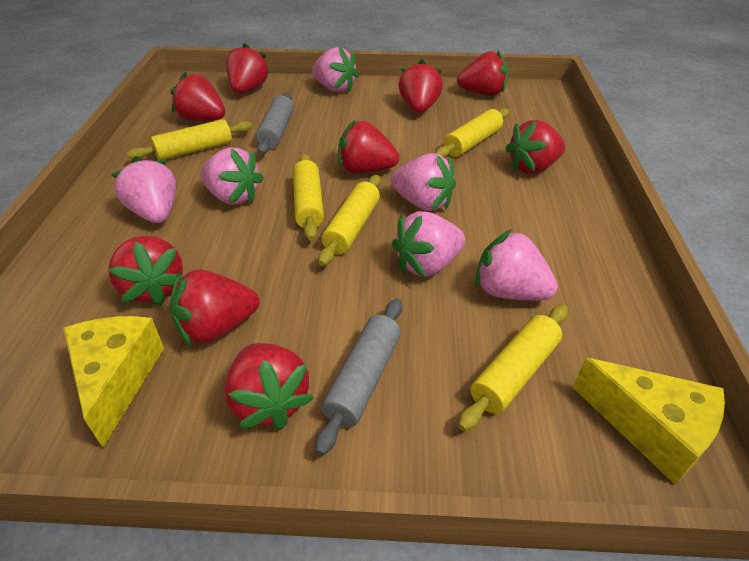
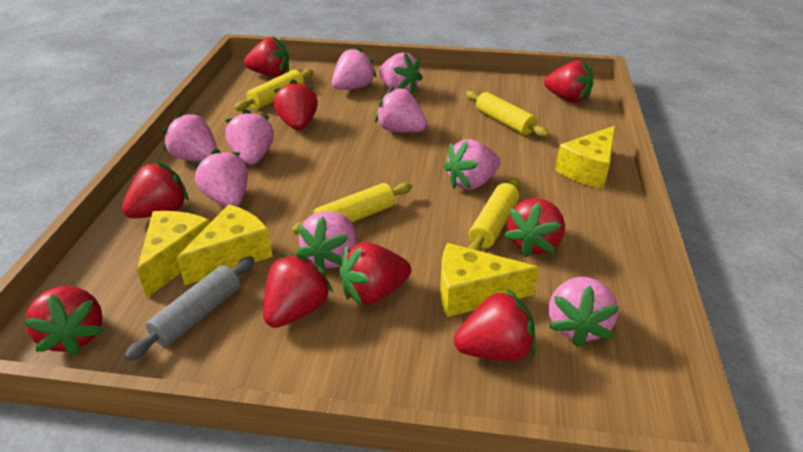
grey rolling pin: 2 -> 1
pink strawberry: 6 -> 9
yellow cheese: 2 -> 4
yellow rolling pin: 5 -> 4

